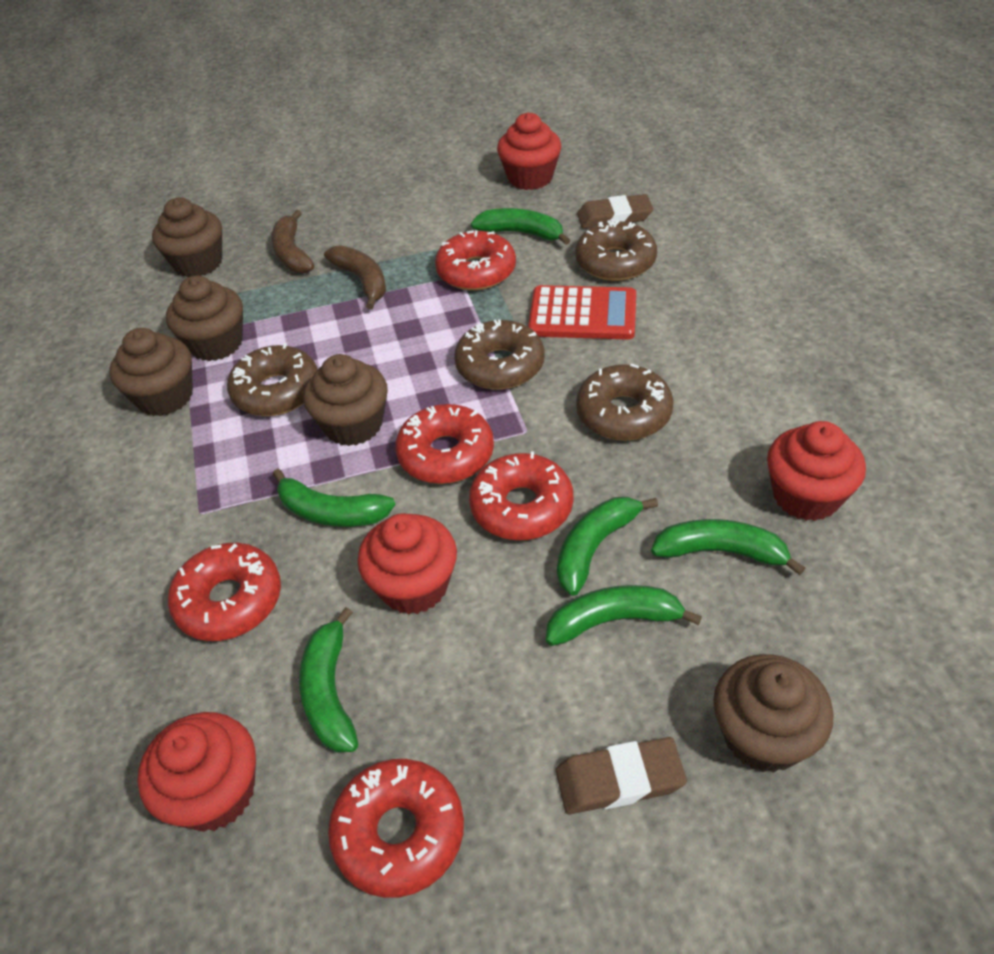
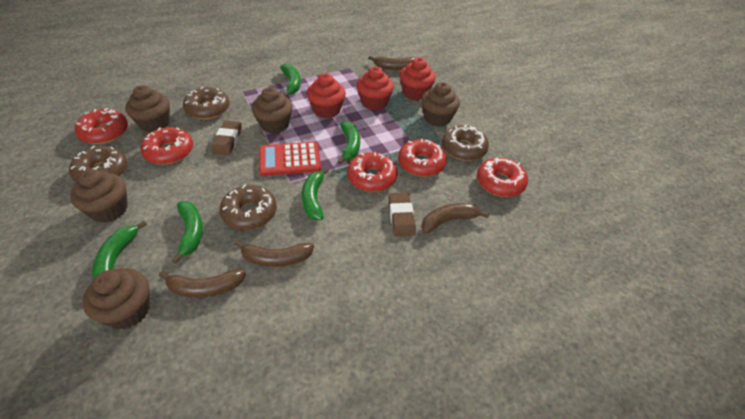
brown banana: 2 -> 4
green banana: 6 -> 5
red cupcake: 4 -> 3

